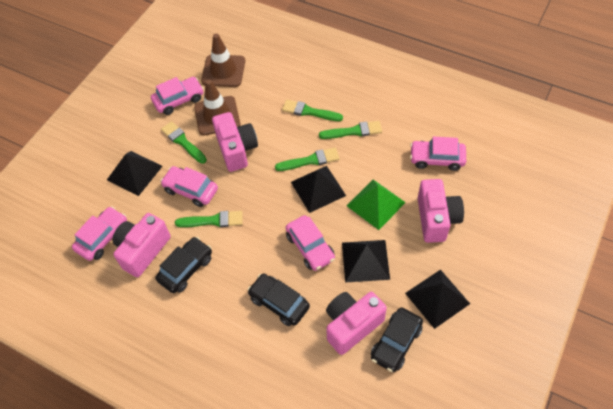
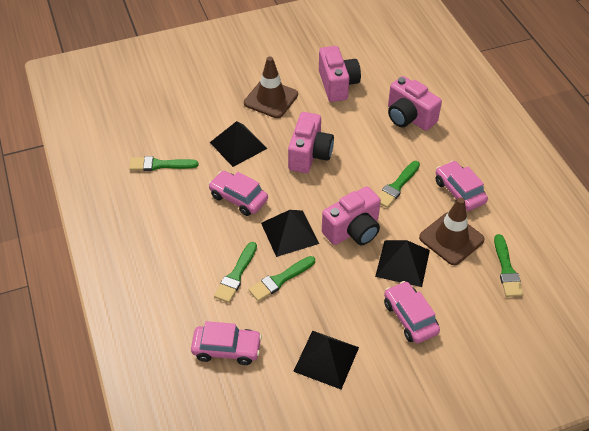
black car: 3 -> 0
green pyramid: 1 -> 0
pink car: 5 -> 4

